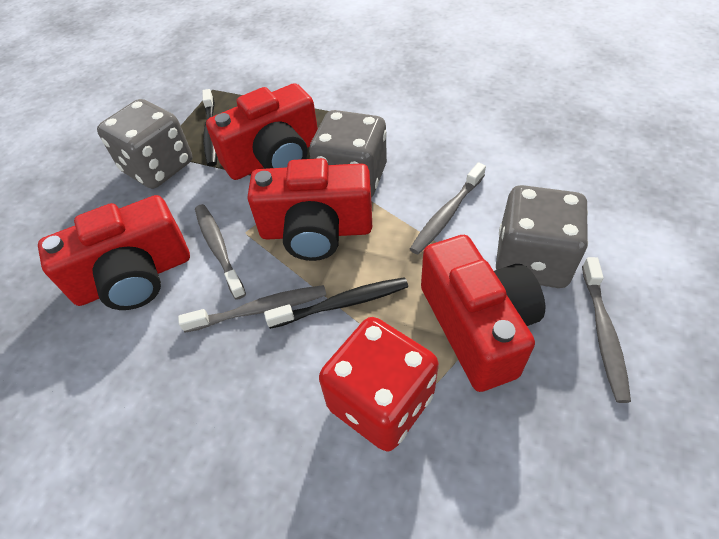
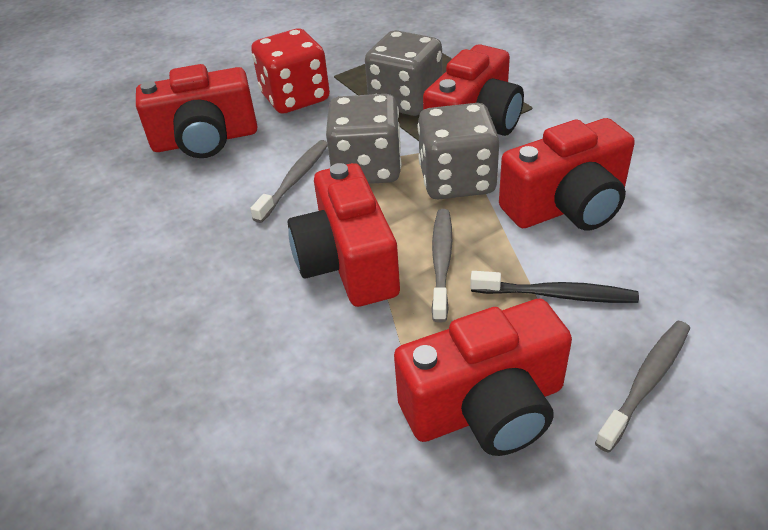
black toothbrush: 2 -> 1
grey toothbrush: 4 -> 3
red camera: 4 -> 5

